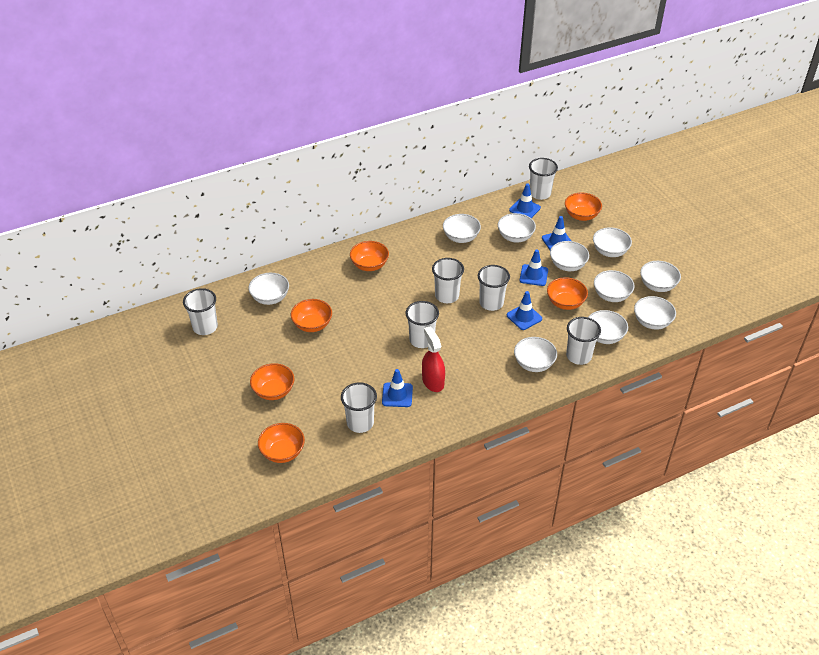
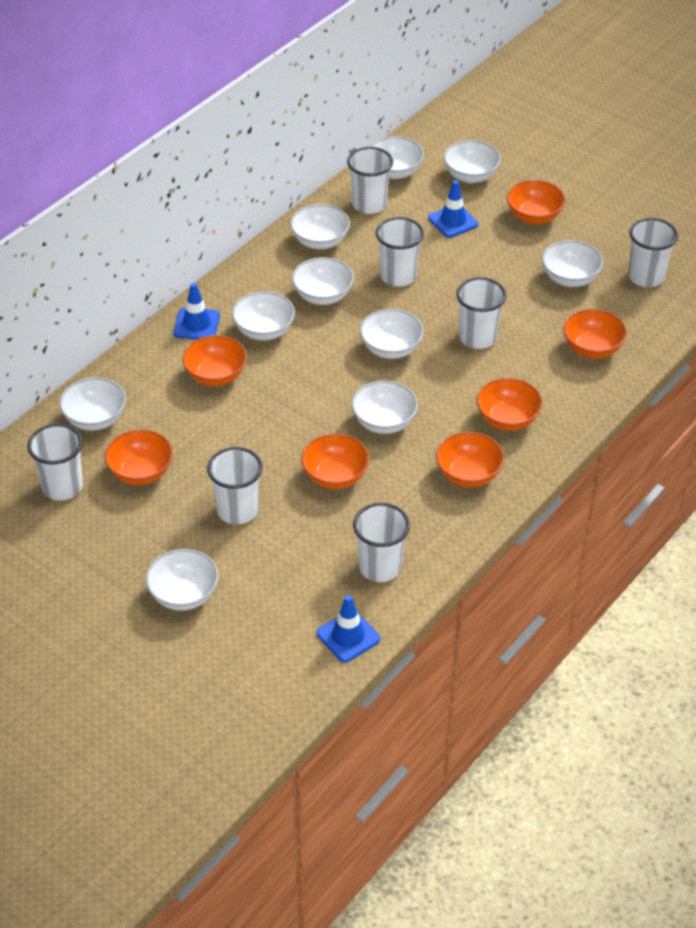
blue traffic cone: 5 -> 3
orange bowl: 6 -> 7
red spray bottle: 1 -> 0

